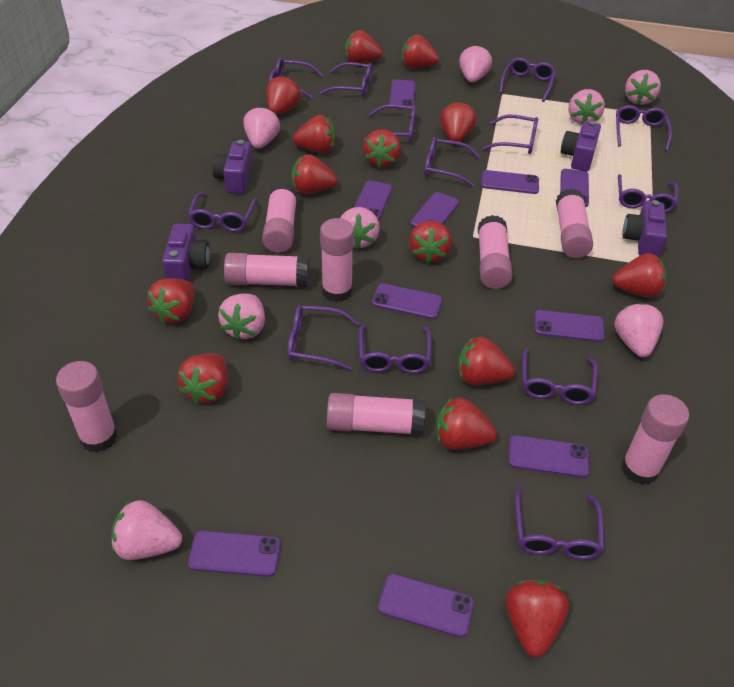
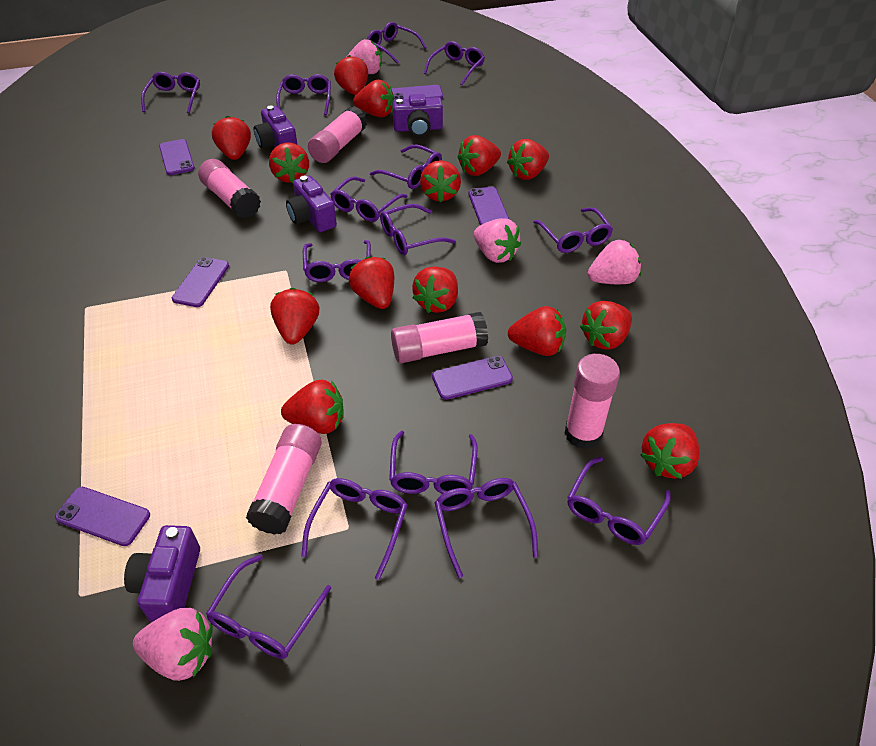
pink glue stick: 8 -> 5
pink strawberry: 8 -> 4
purple glasses: 13 -> 14
purple phone: 10 -> 6

